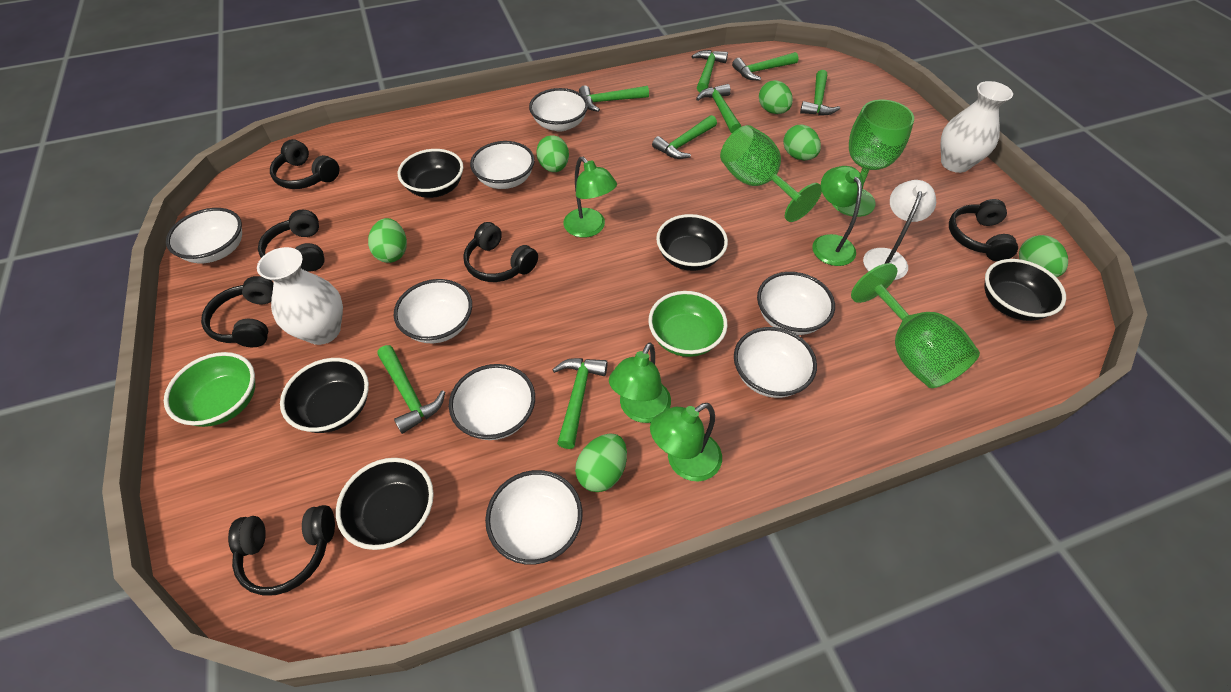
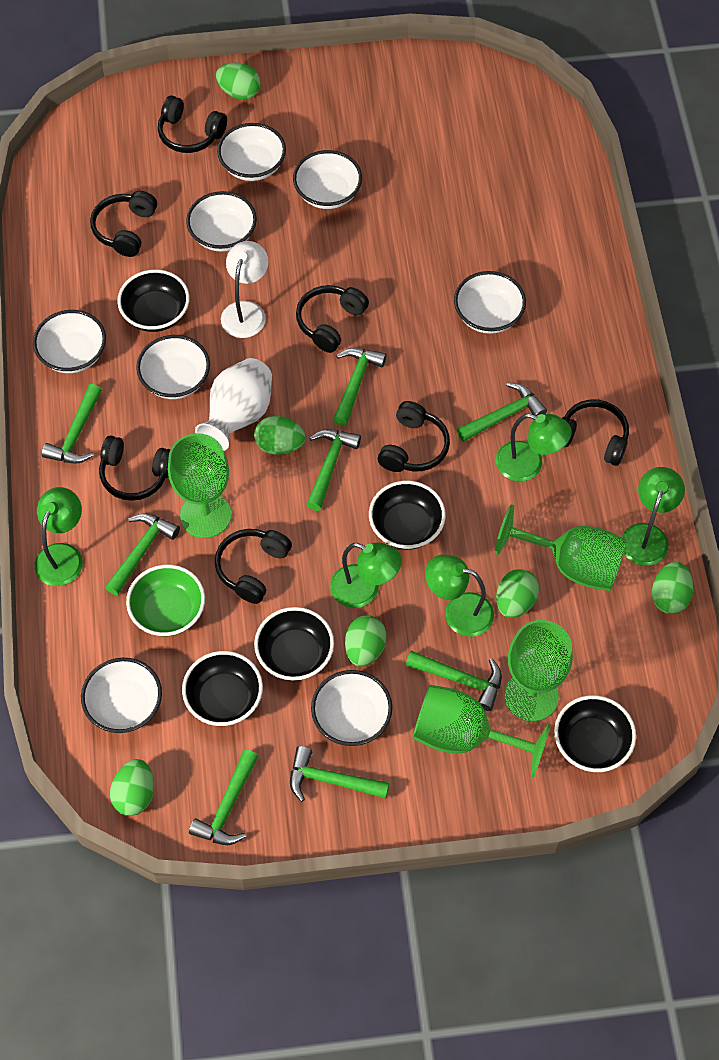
black headphones: 6 -> 7
green bowl: 2 -> 1
green goblet: 3 -> 4
green lamp: 4 -> 5
white vase: 2 -> 1

